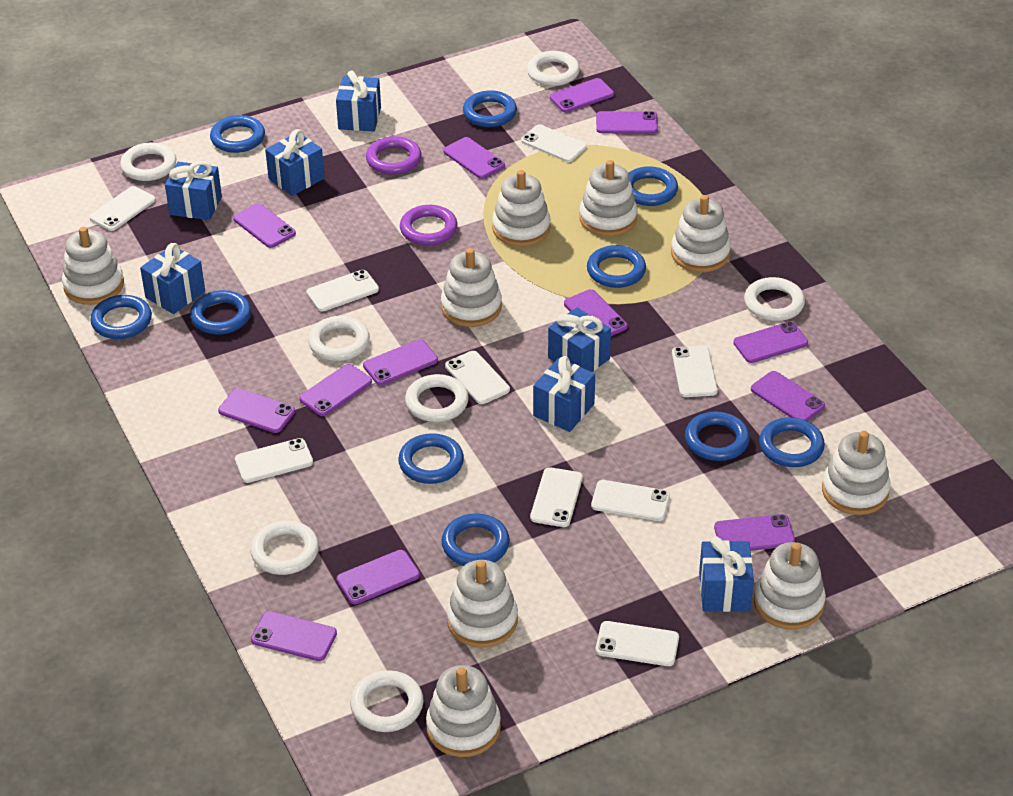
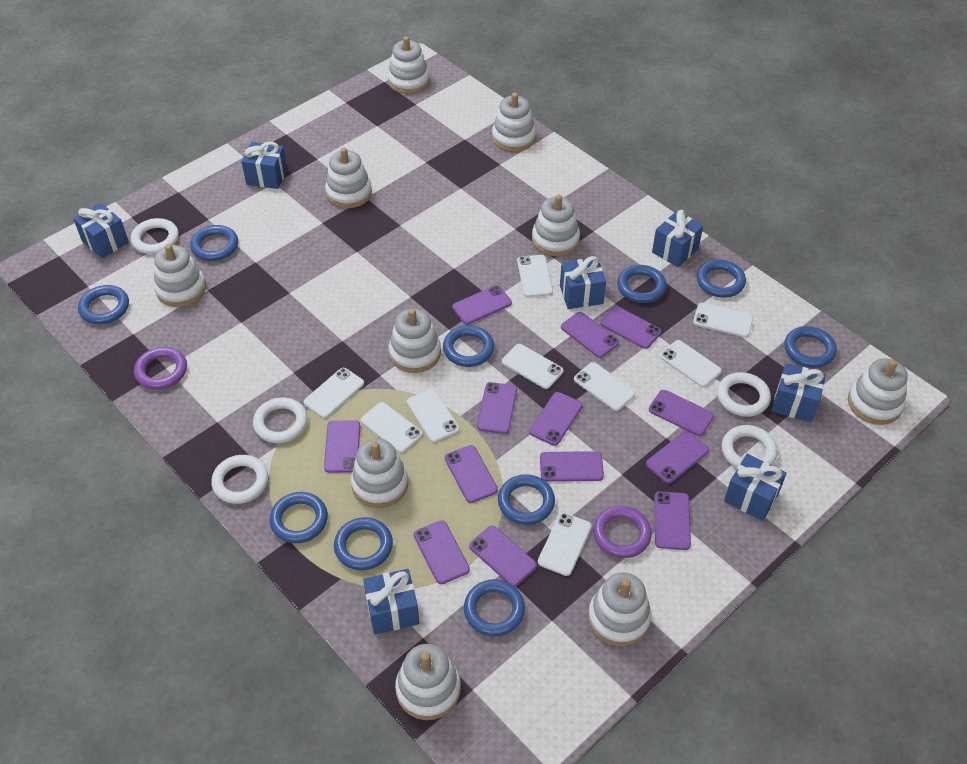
white ring: 7 -> 5
white stacking toy: 9 -> 10

